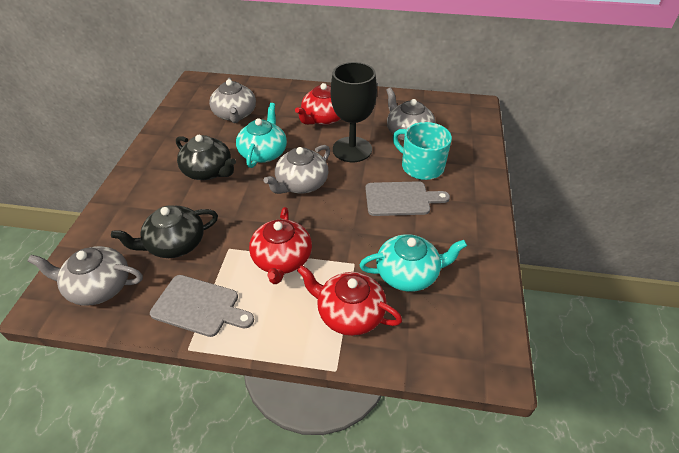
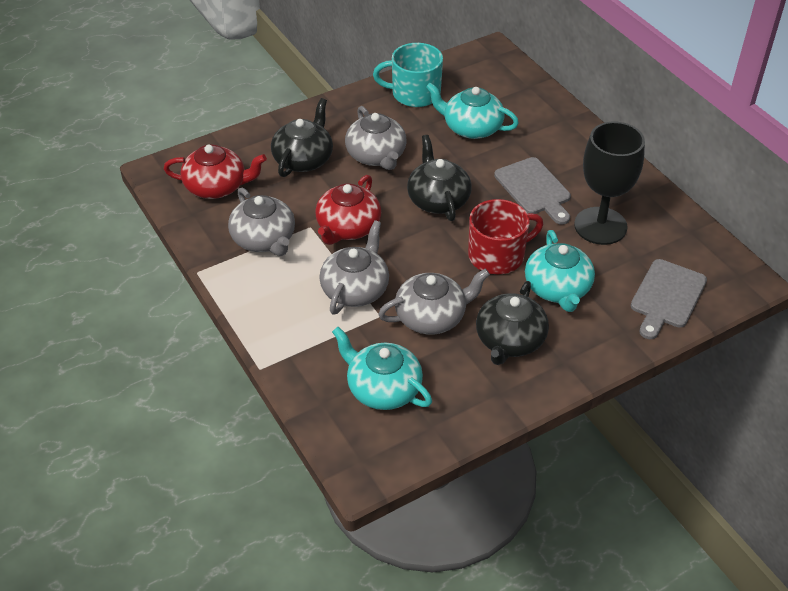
black teapot: 2 -> 3
red mug: 0 -> 1
red teapot: 3 -> 2
turquoise teapot: 2 -> 3

